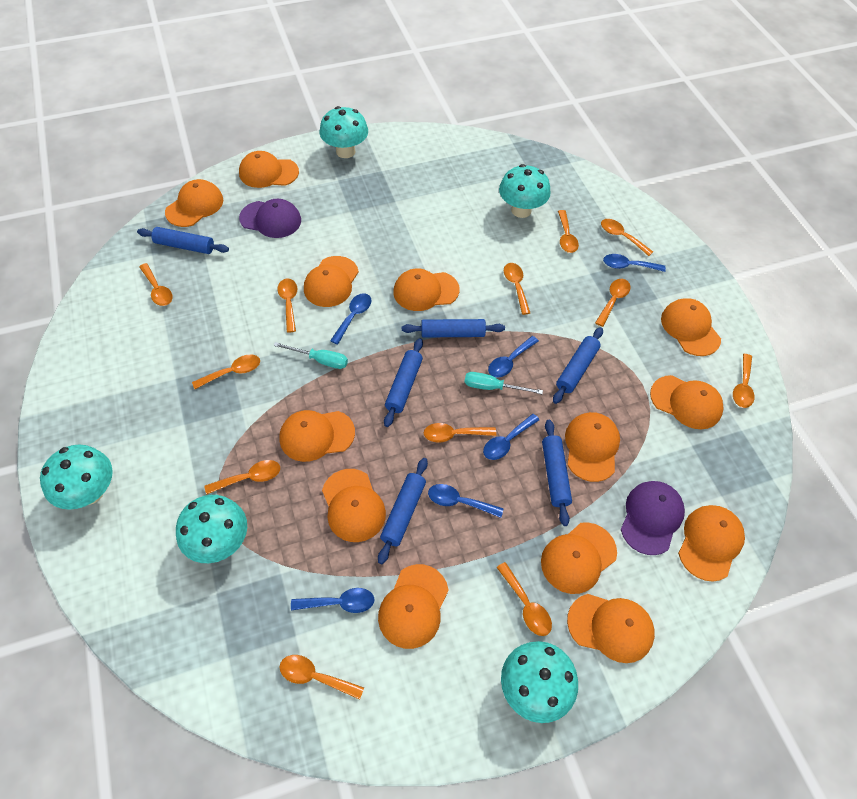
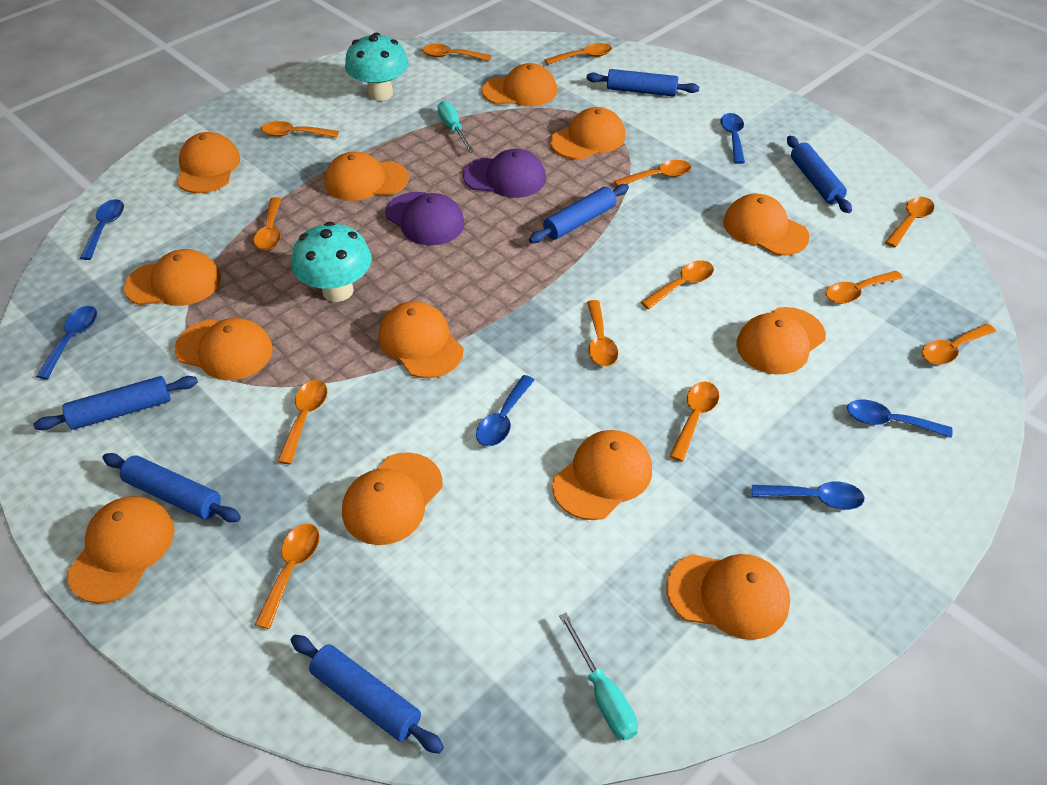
orange spoon: 12 -> 13
turquoise mushroom: 5 -> 2

